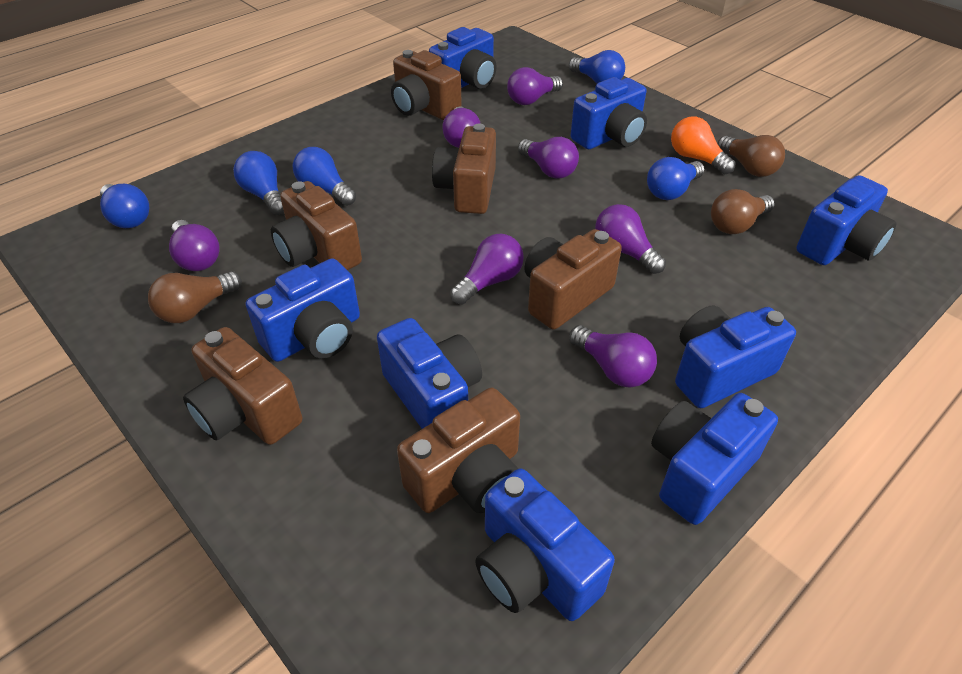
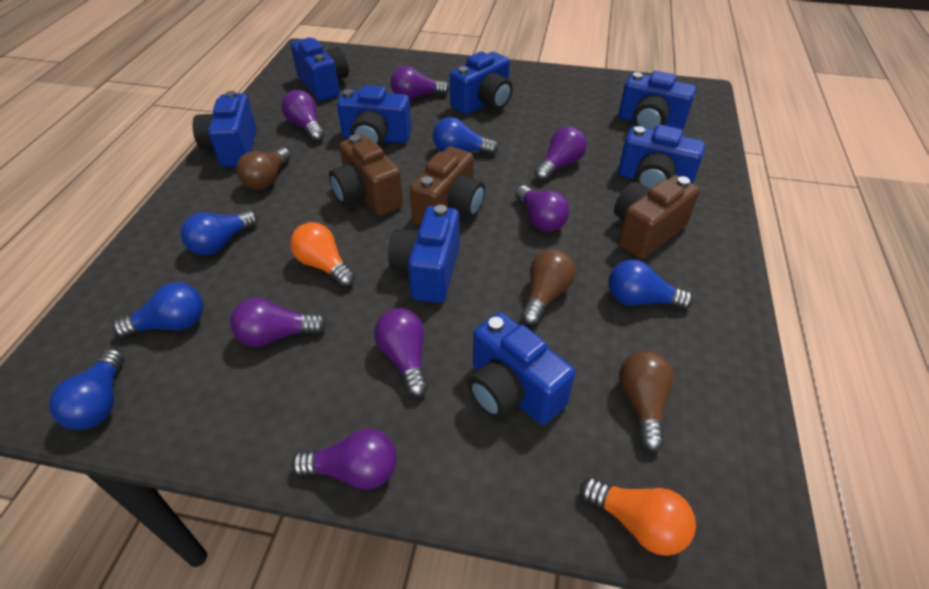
brown camera: 6 -> 3
orange light bulb: 1 -> 2

